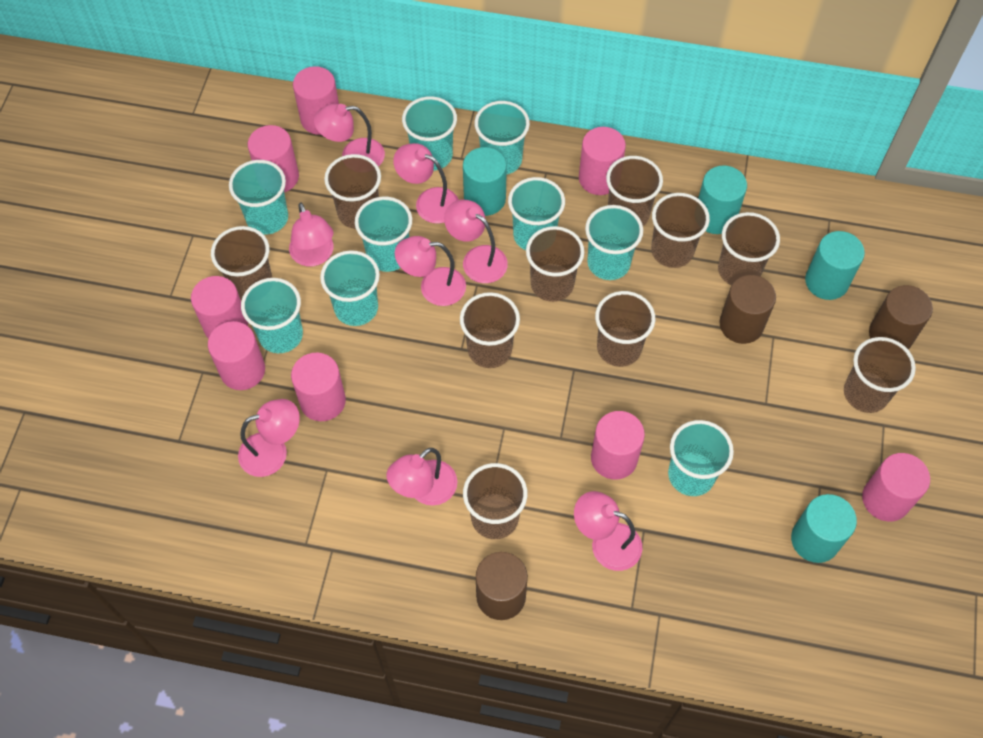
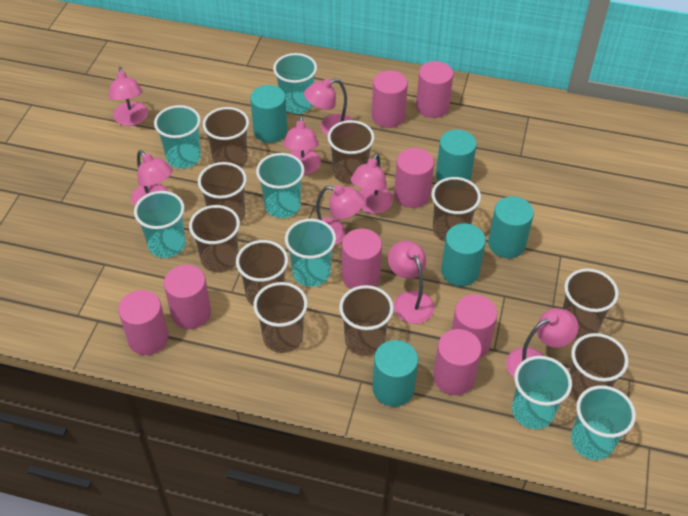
brown cylinder: 3 -> 0
turquoise cup: 9 -> 7
turquoise cylinder: 4 -> 5

